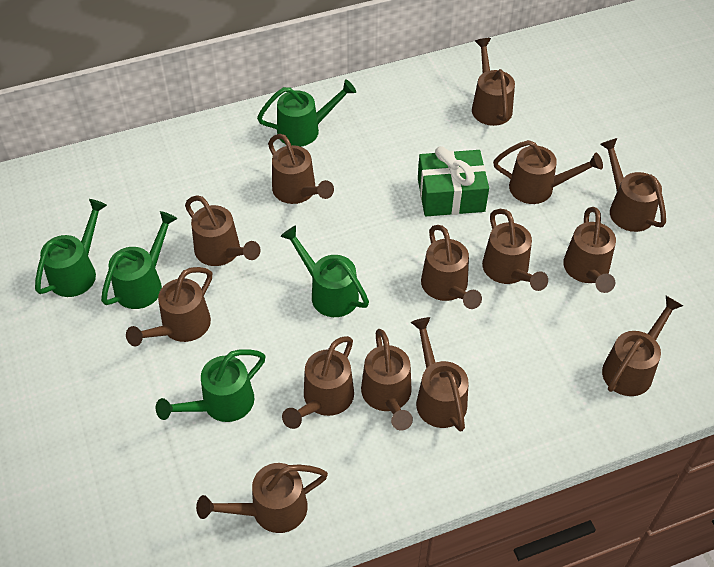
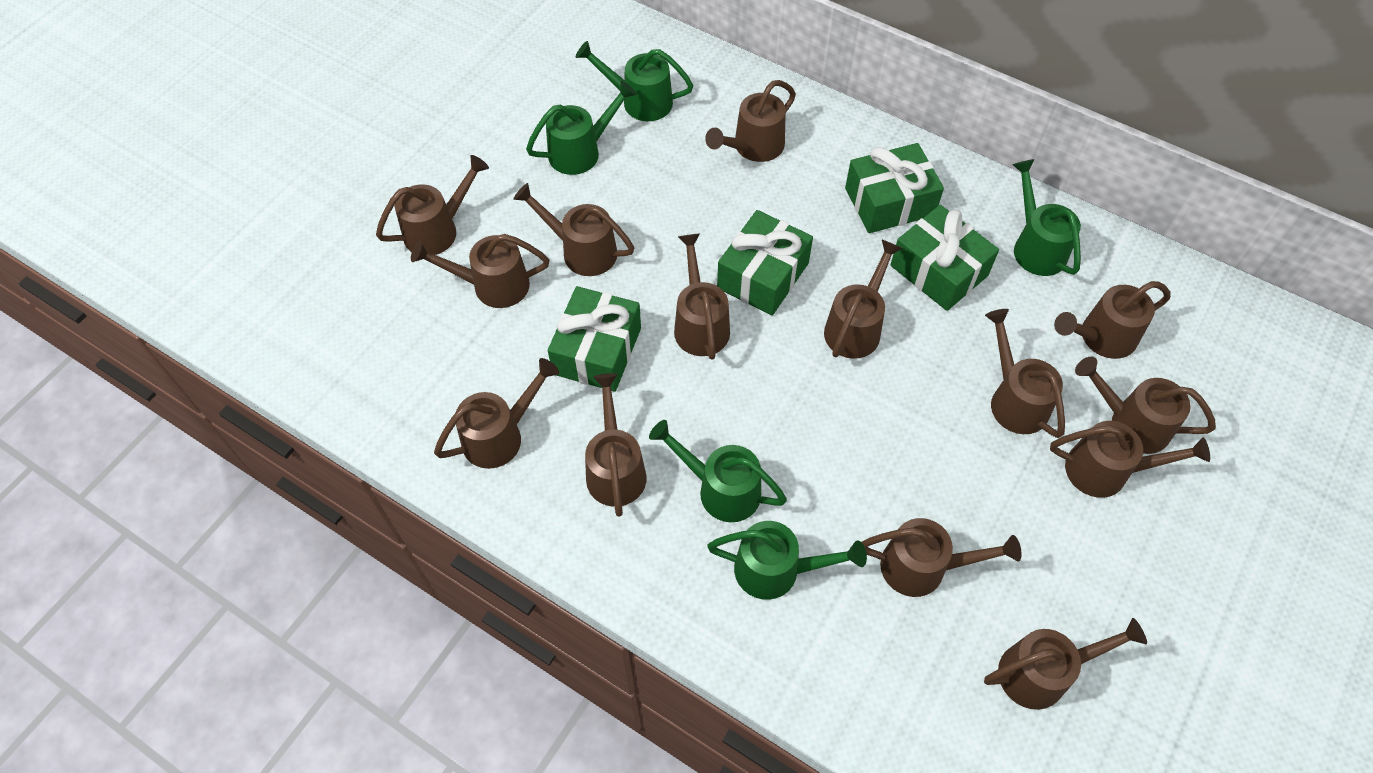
green gift: 1 -> 4

